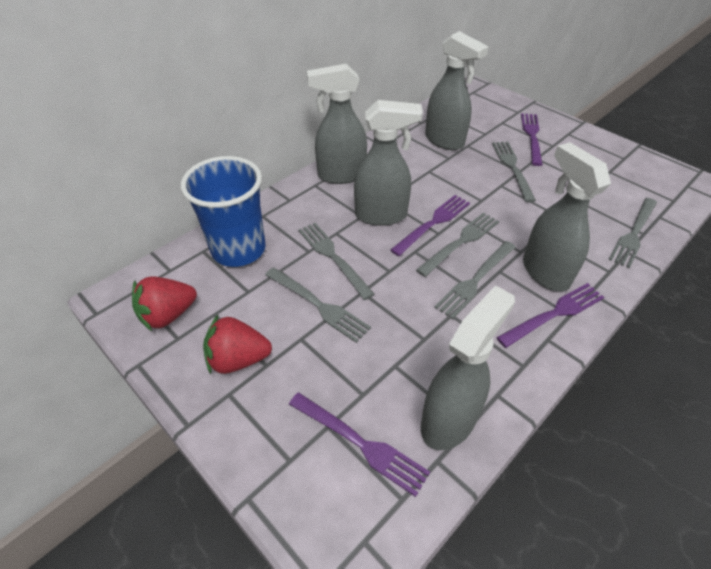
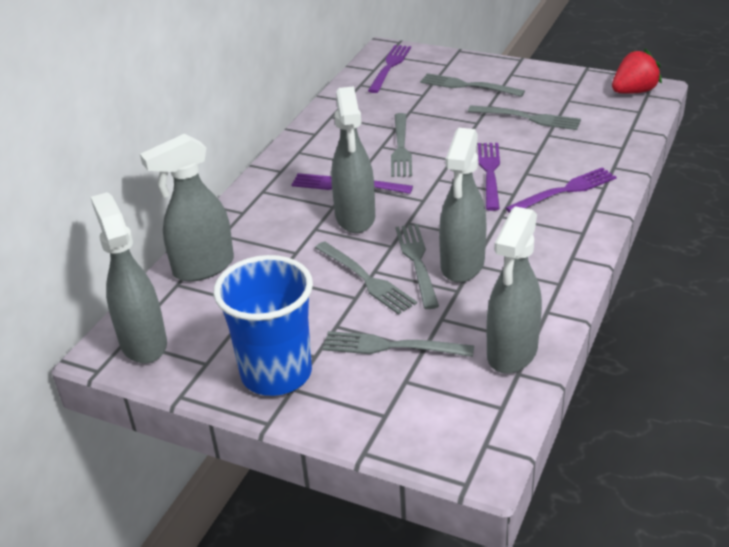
red strawberry: 2 -> 1

